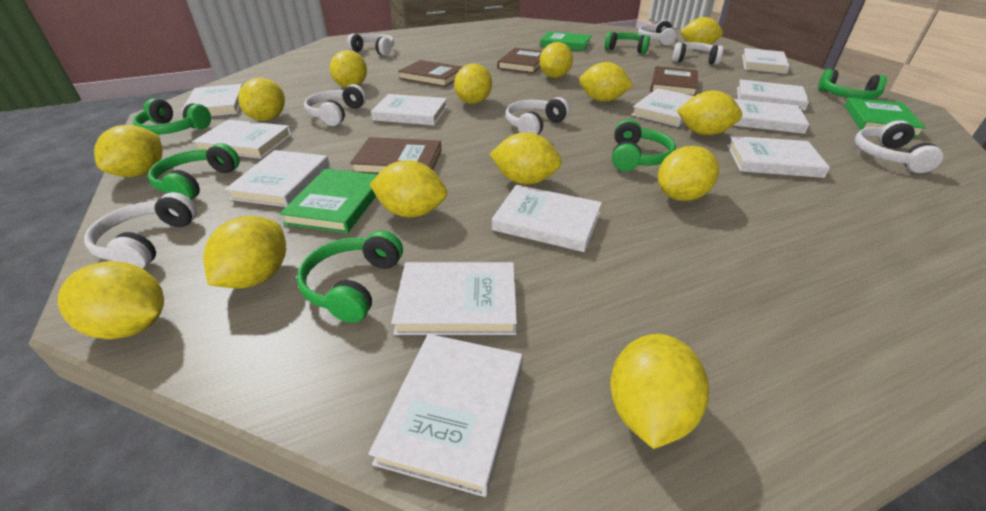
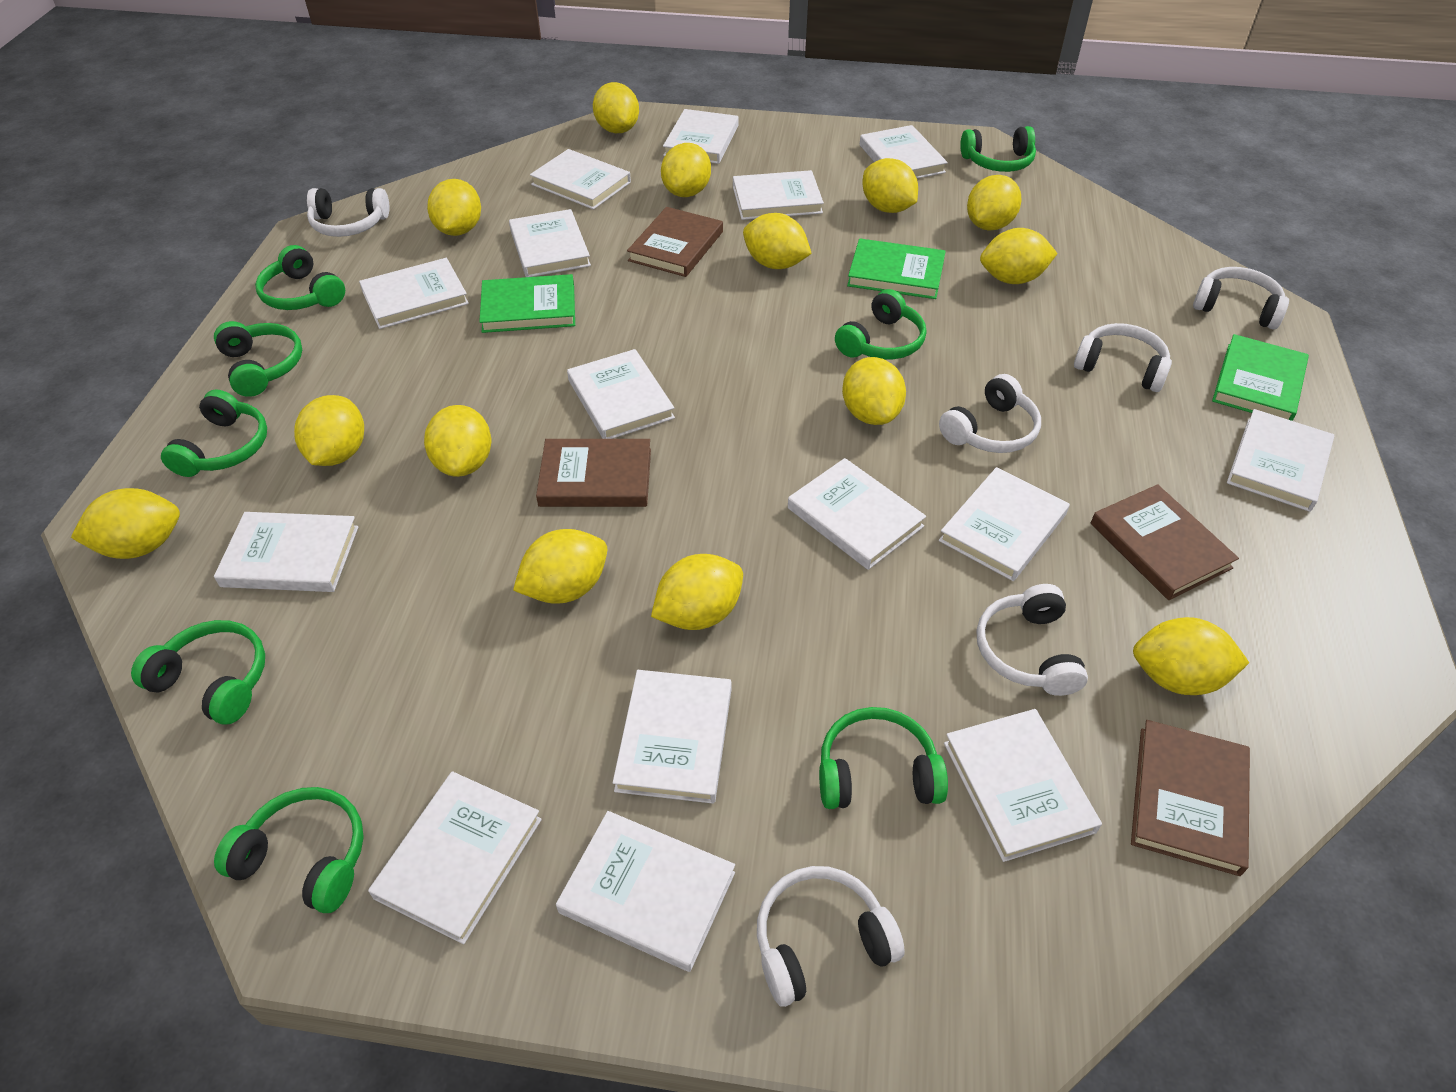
green headphones: 6 -> 8
white book: 12 -> 15
white headphones: 7 -> 6

